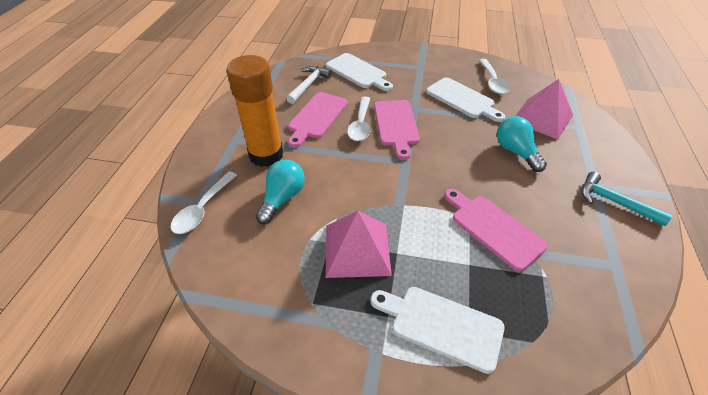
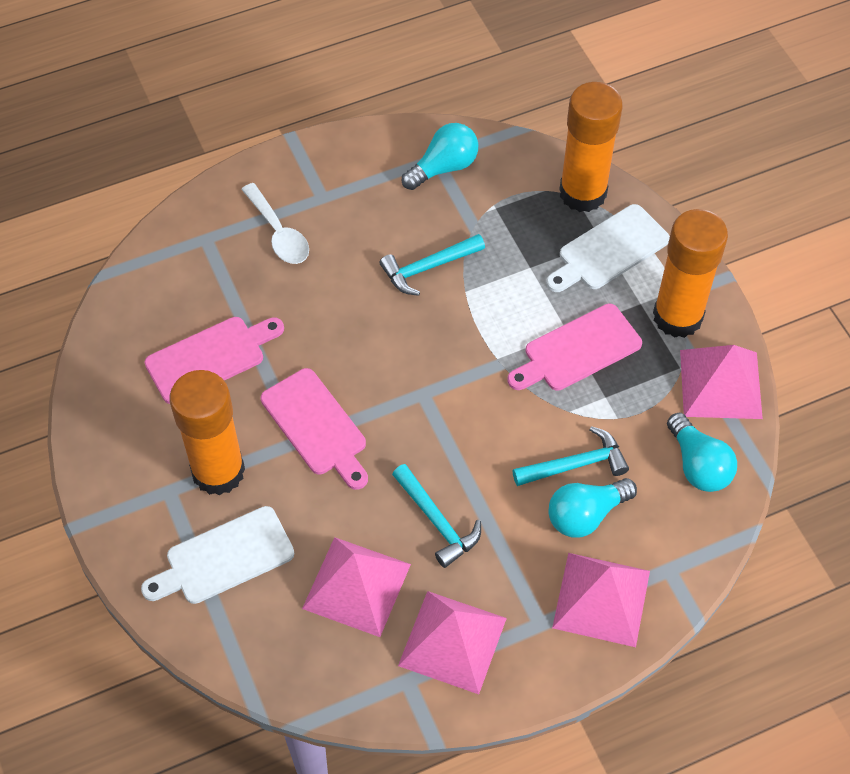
orange glue stick: 1 -> 3
pink pyramid: 2 -> 4
turquoise hammer: 1 -> 3
turquoise light bulb: 2 -> 3
white cutting board: 3 -> 2
white hammer: 1 -> 0
white spoon: 3 -> 1

